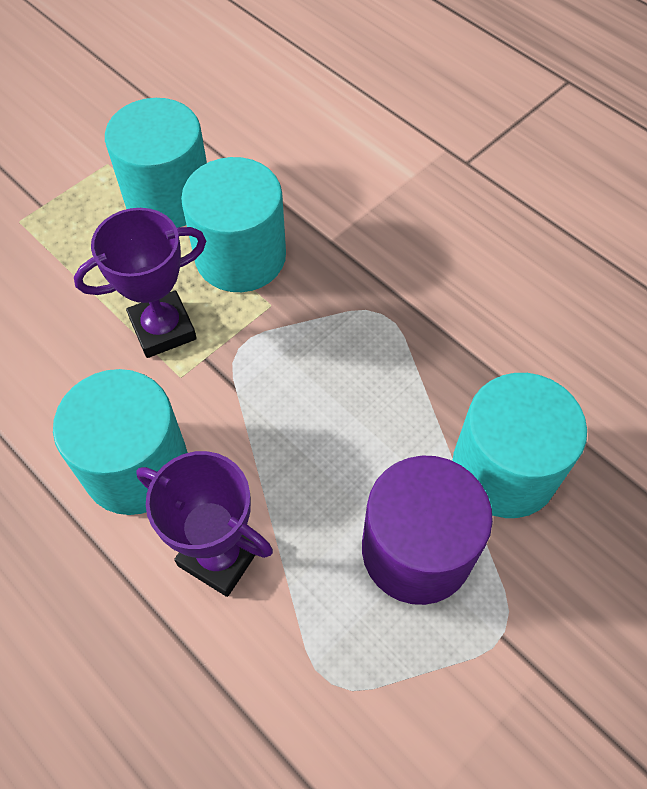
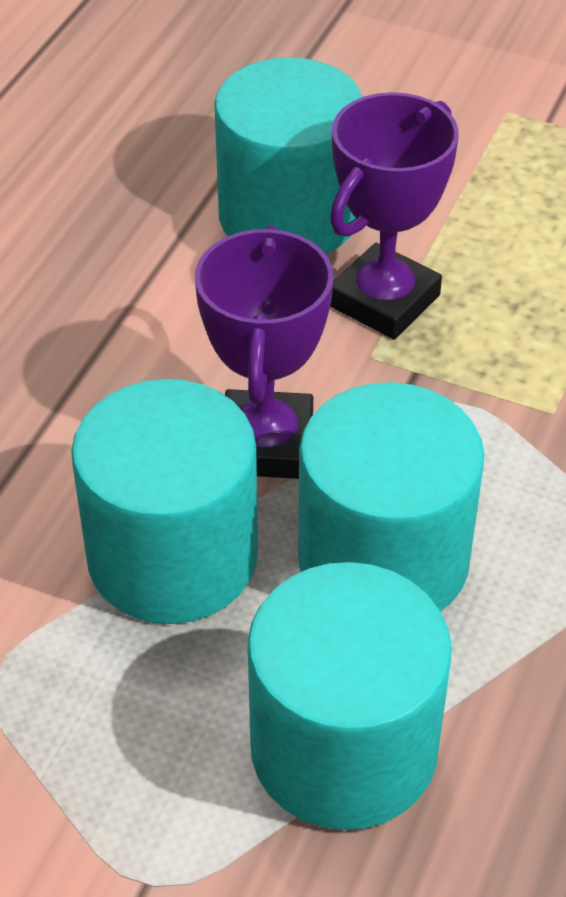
purple cylinder: 1 -> 0

